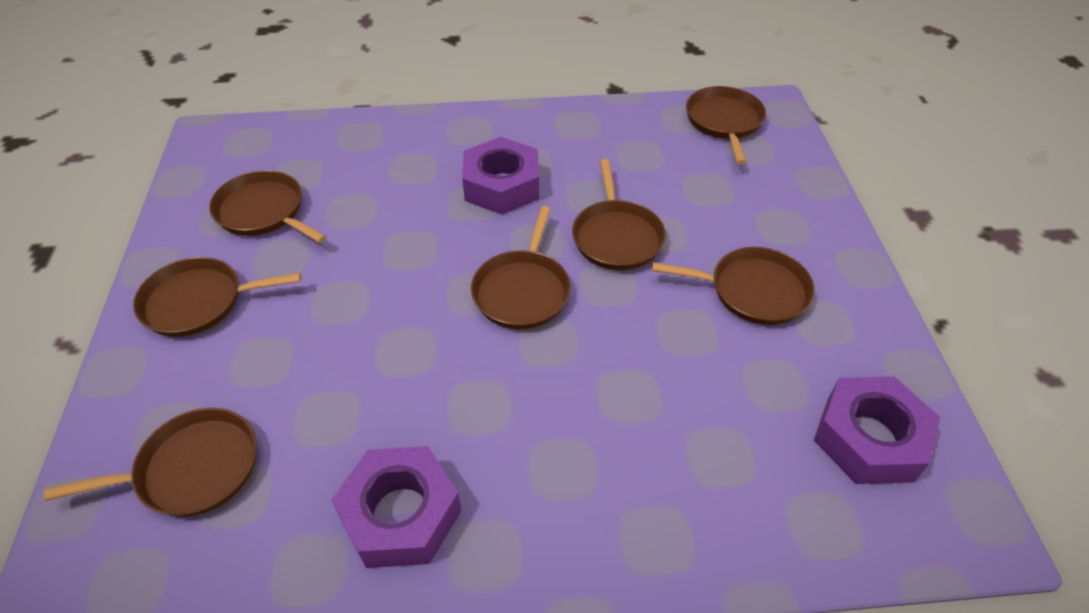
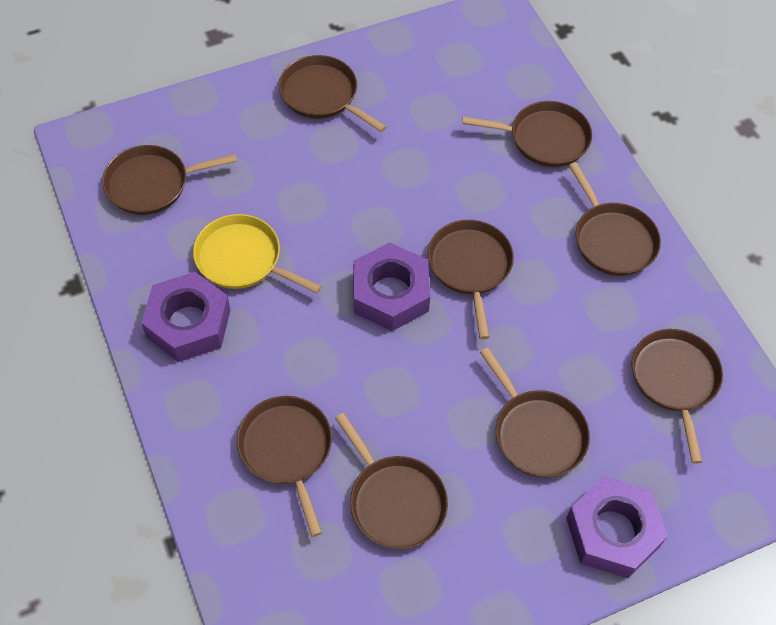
brown pan: 7 -> 9
yellow pan: 0 -> 1

